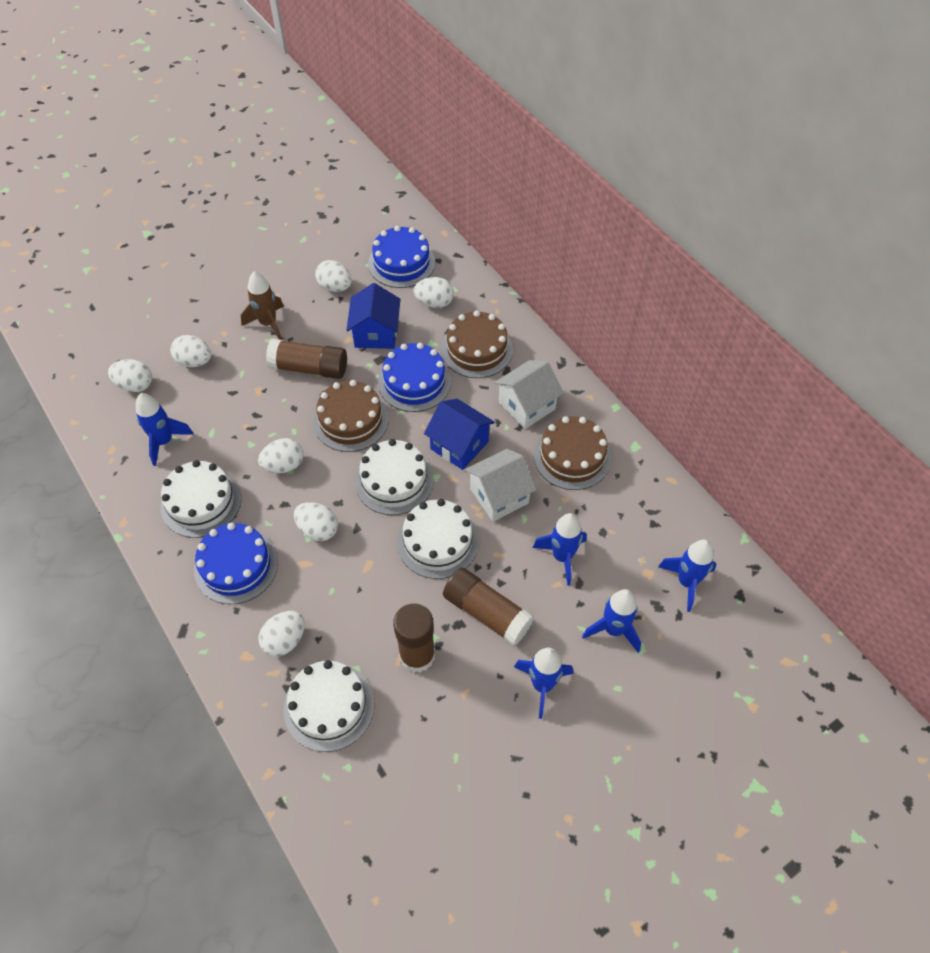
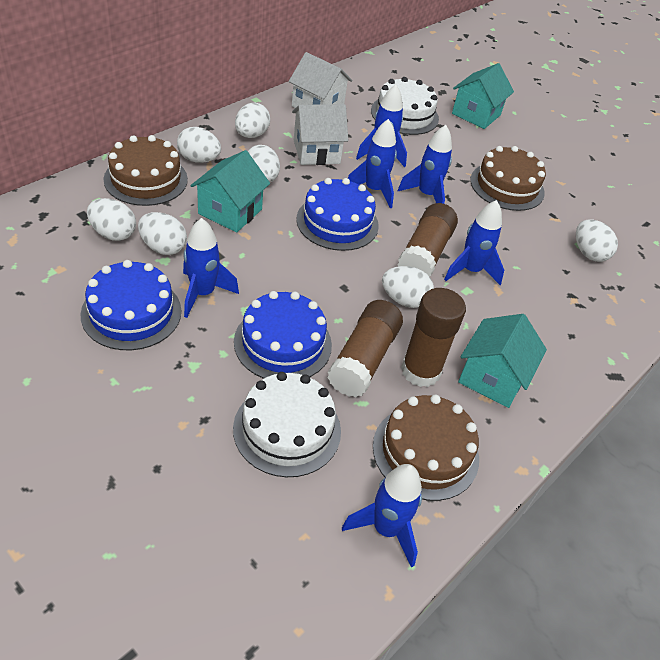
blue house: 2 -> 0
blue rocket: 5 -> 6
brown rocket: 1 -> 0
turquoise house: 0 -> 3
white cake: 4 -> 2

